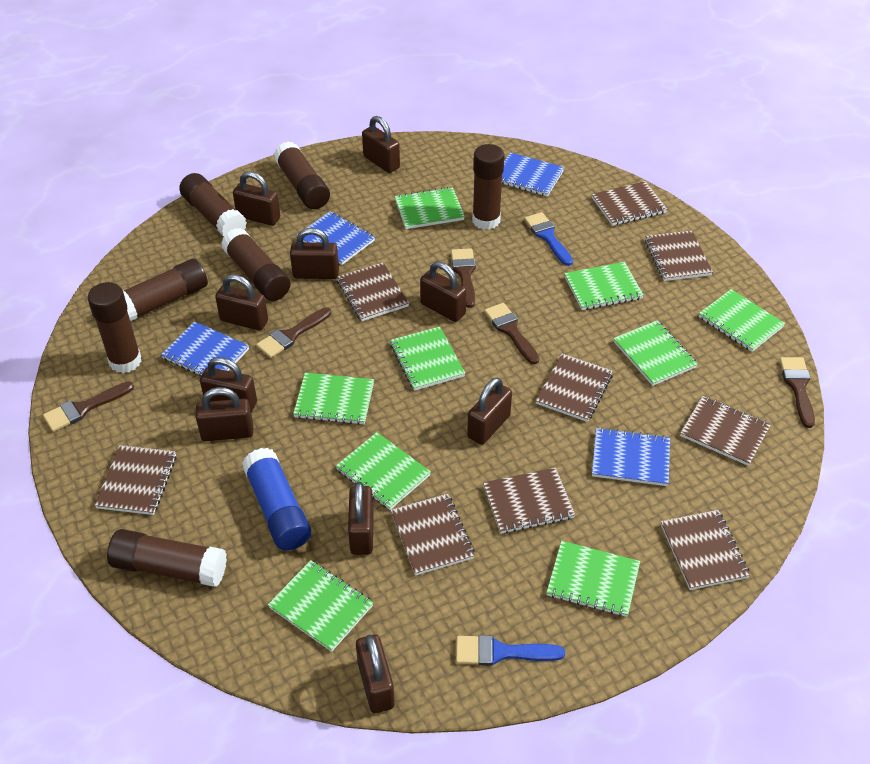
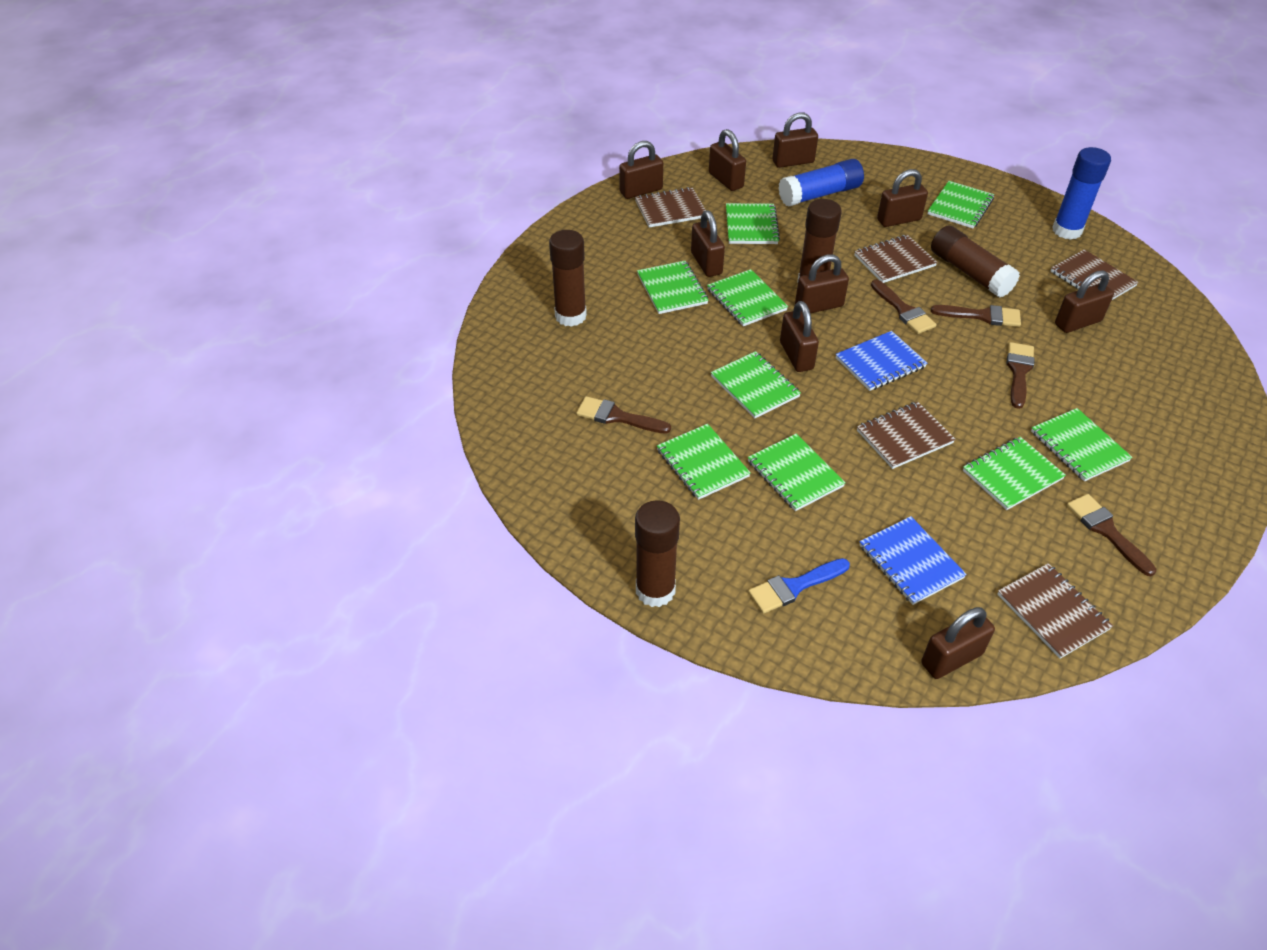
blue brush: 2 -> 1
blue glue stick: 1 -> 2
blue notebook: 4 -> 2
brown glue stick: 7 -> 4
brown notebook: 9 -> 5
brown padlock: 10 -> 9

